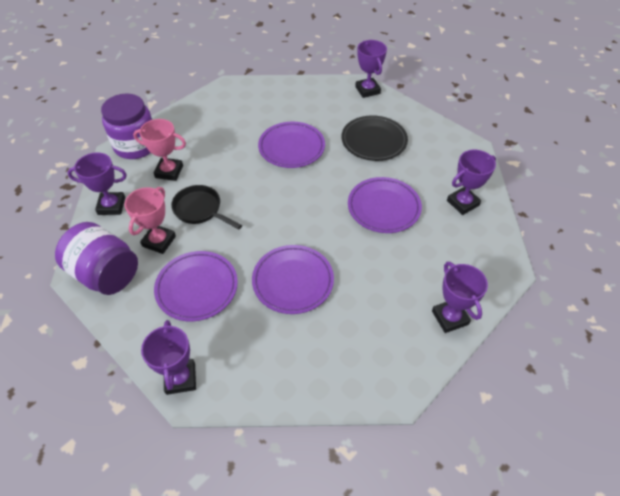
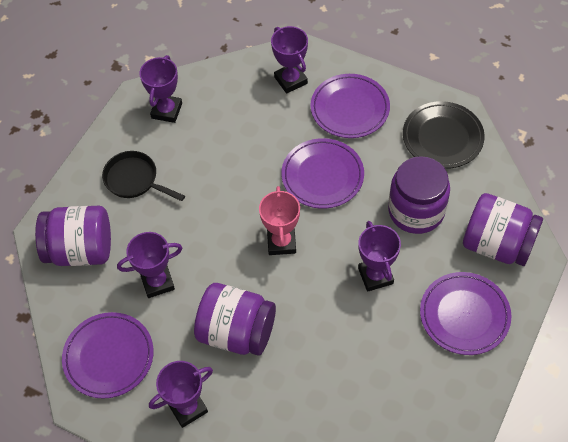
pink trophy: 2 -> 1
purple jar: 2 -> 4

